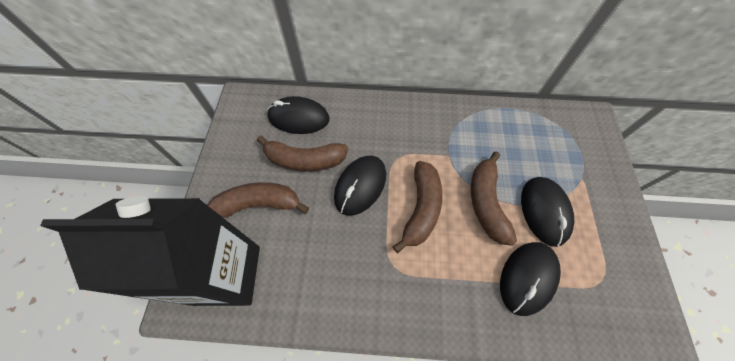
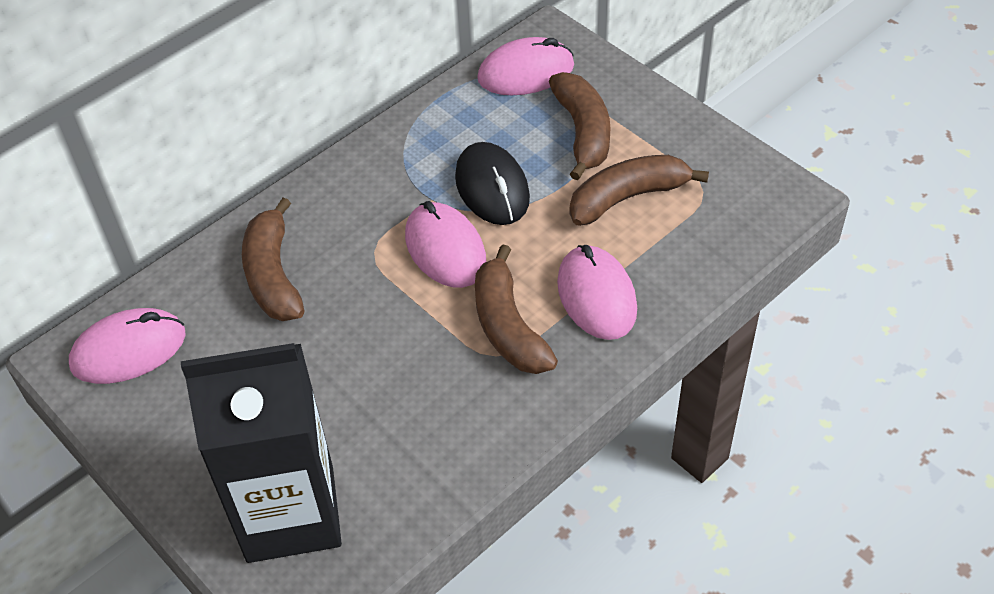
black mouse: 4 -> 1
pink mouse: 0 -> 4

